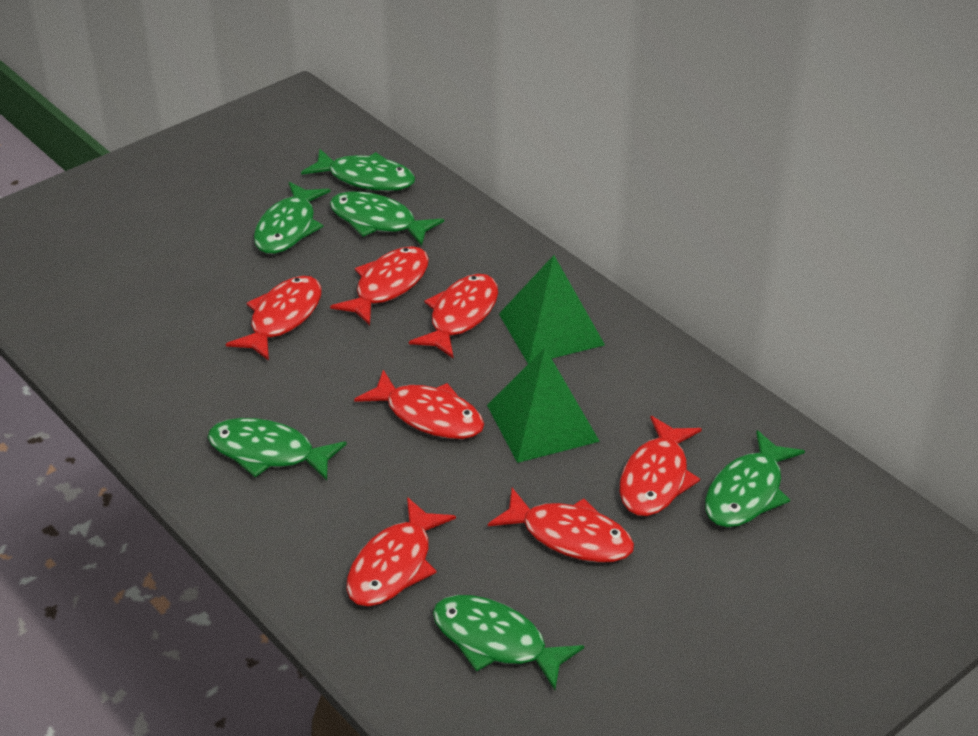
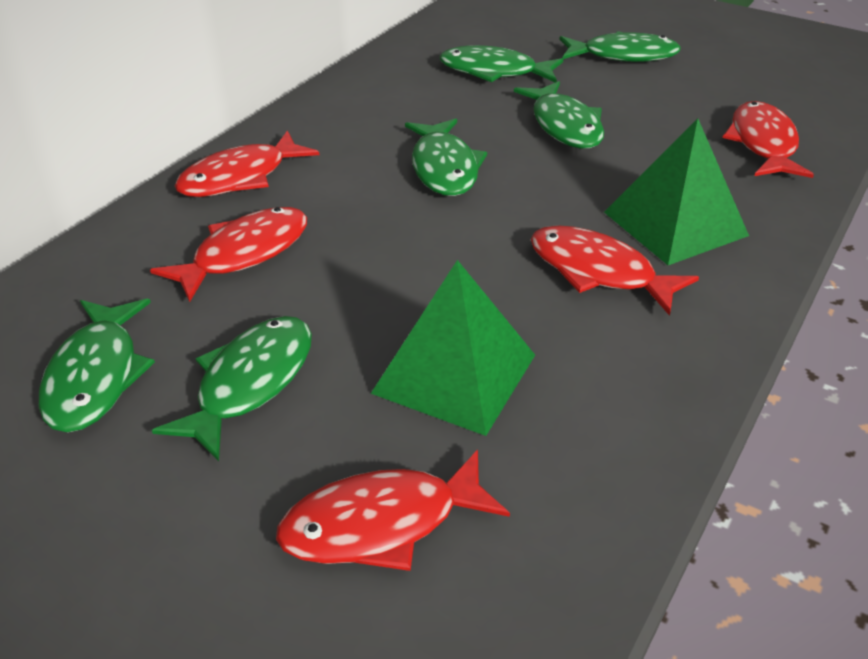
red fish: 7 -> 5

